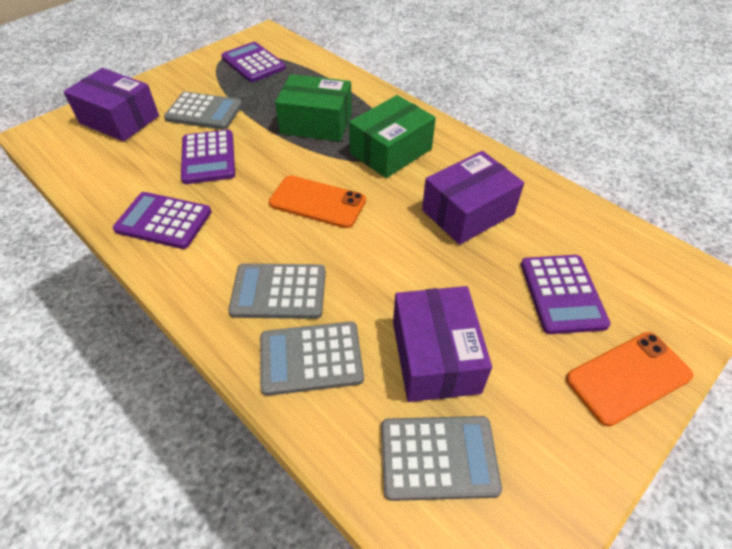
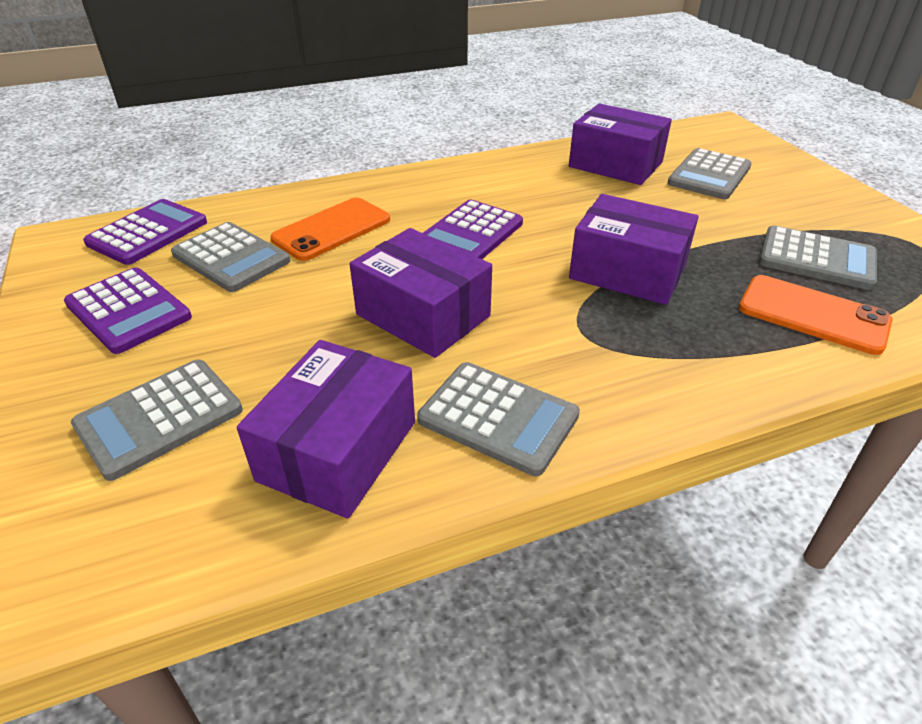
green box: 2 -> 0
grey calculator: 4 -> 5
purple box: 3 -> 4
purple calculator: 4 -> 3

